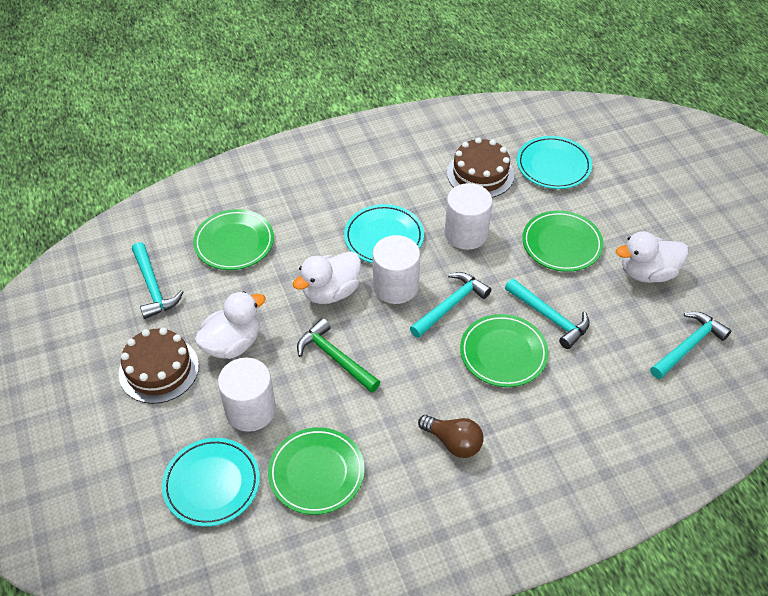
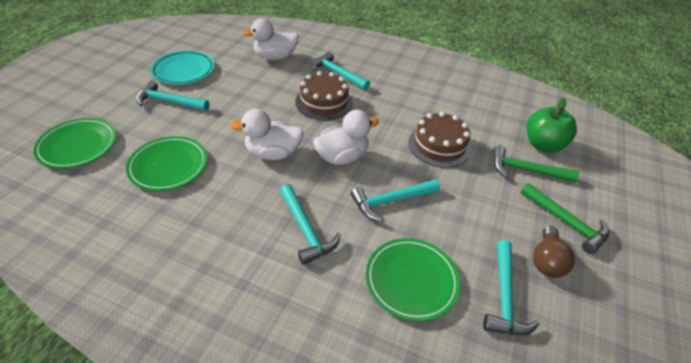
green apple: 0 -> 1
green hammer: 1 -> 2
green plate: 4 -> 3
turquoise hammer: 4 -> 5
turquoise plate: 3 -> 1
white cylinder: 3 -> 0

